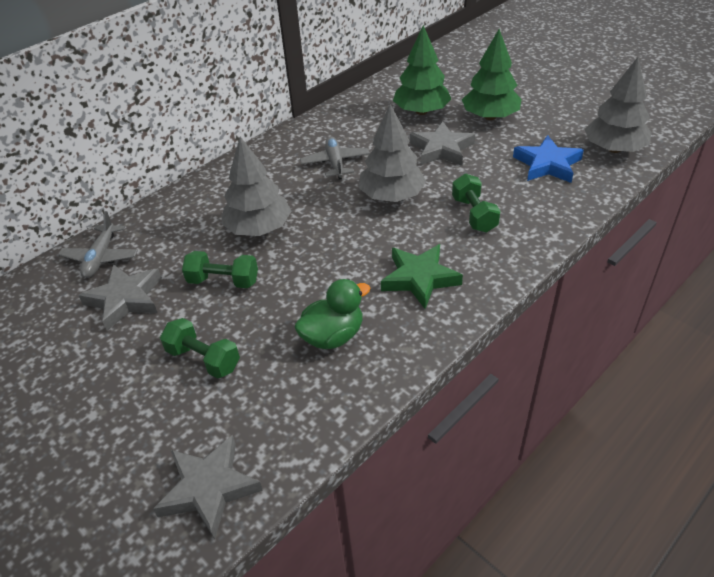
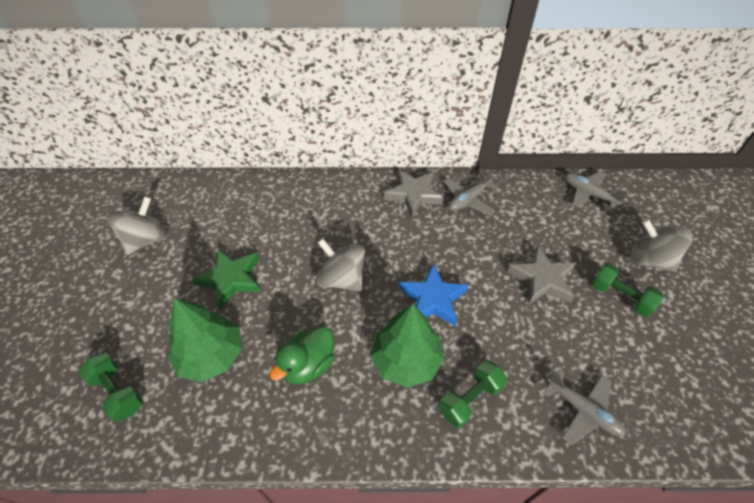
grey plane: 2 -> 3
grey spinning top: 0 -> 3
grey star: 3 -> 2
grey tree: 3 -> 0

